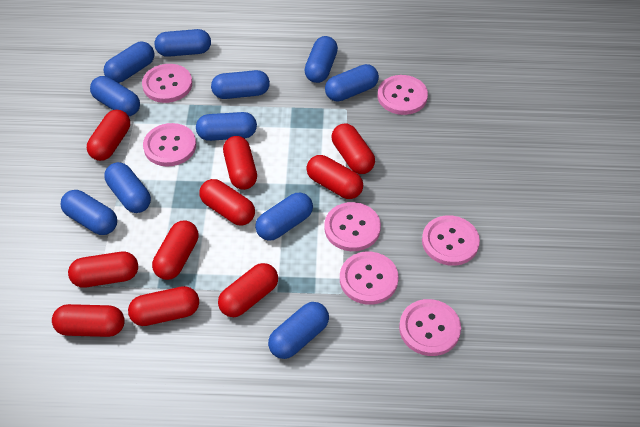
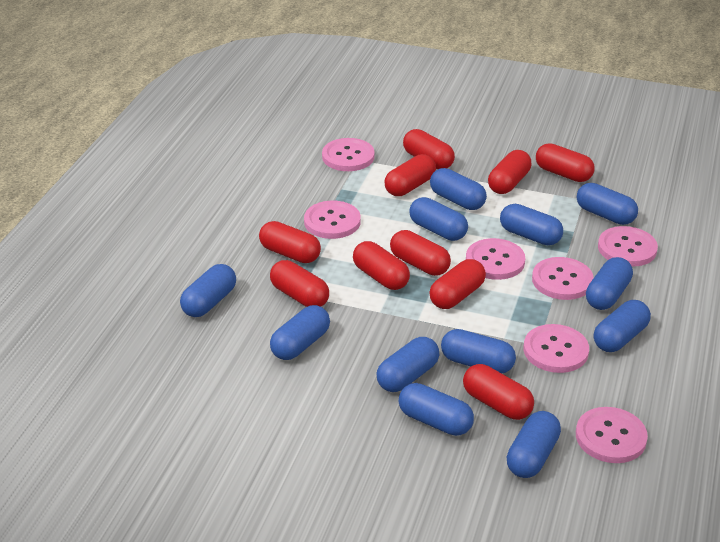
blue capsule: 11 -> 12

